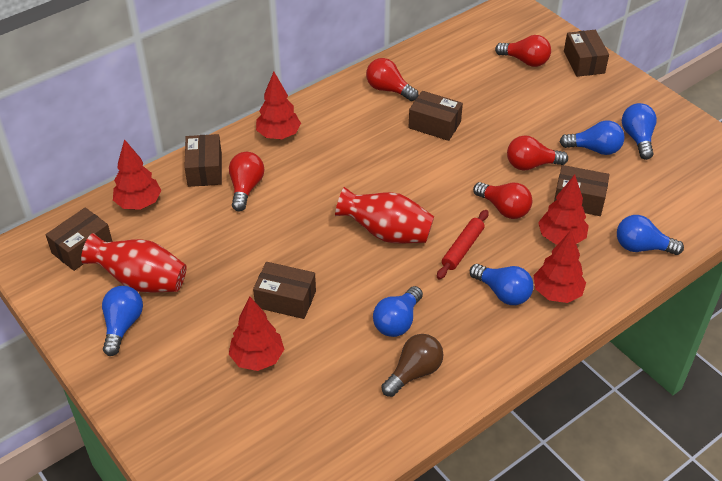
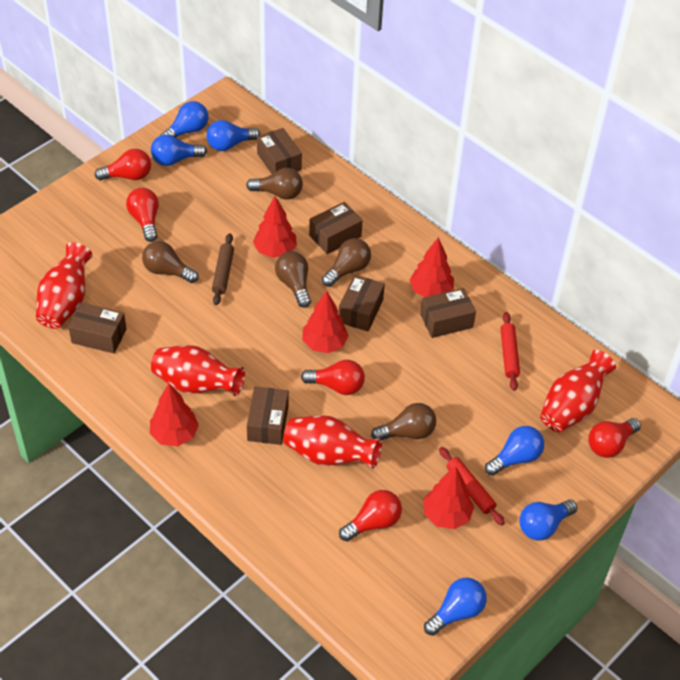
brown light bulb: 1 -> 5
brown rolling pin: 0 -> 1
red rolling pin: 1 -> 2
red vase: 2 -> 4

